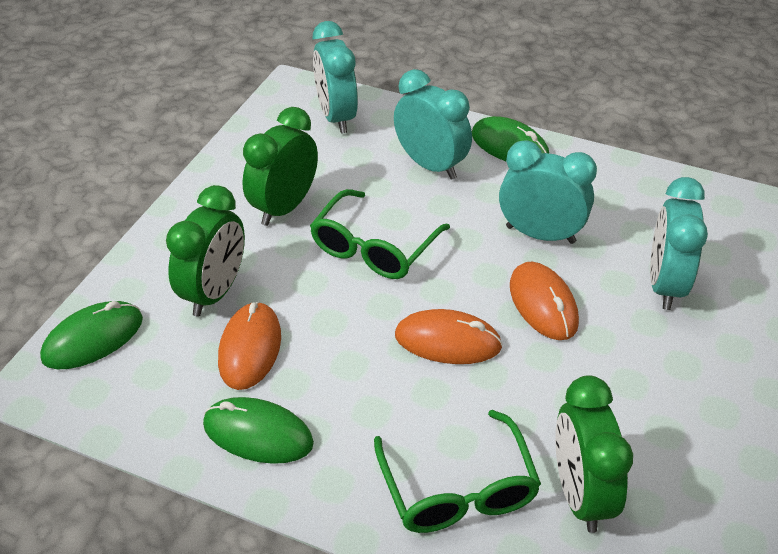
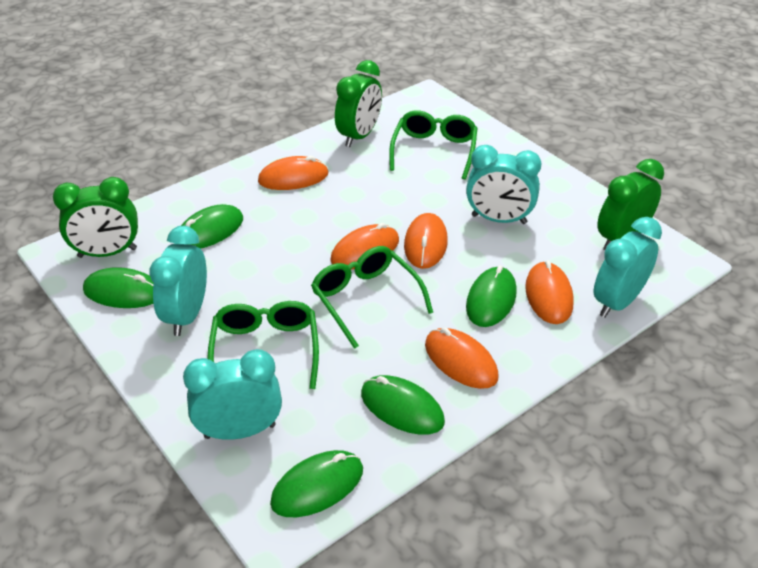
green glasses: 2 -> 3
green mouse: 3 -> 5
orange mouse: 3 -> 5

